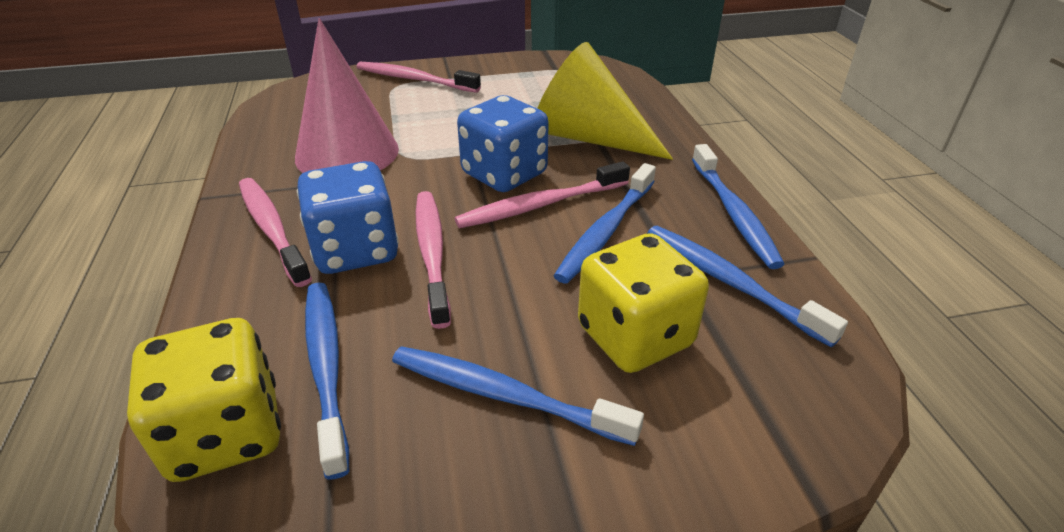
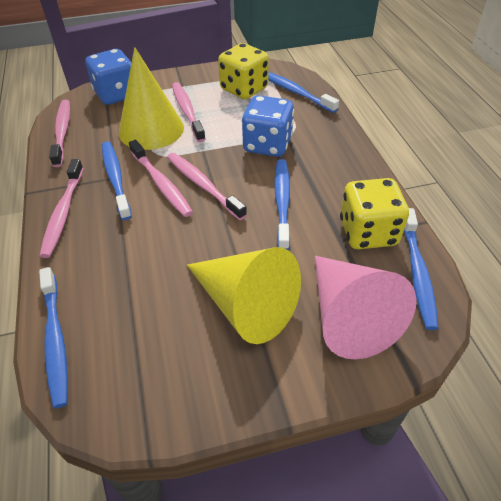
pink toothbrush: 4 -> 5
yellow cone: 1 -> 2

